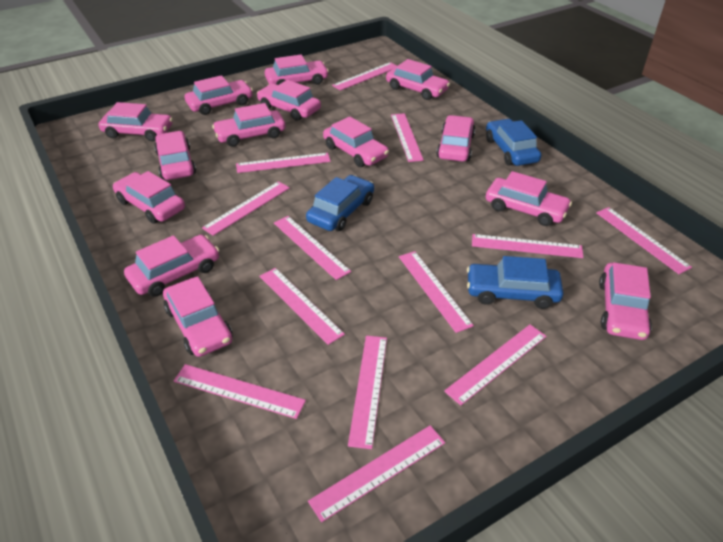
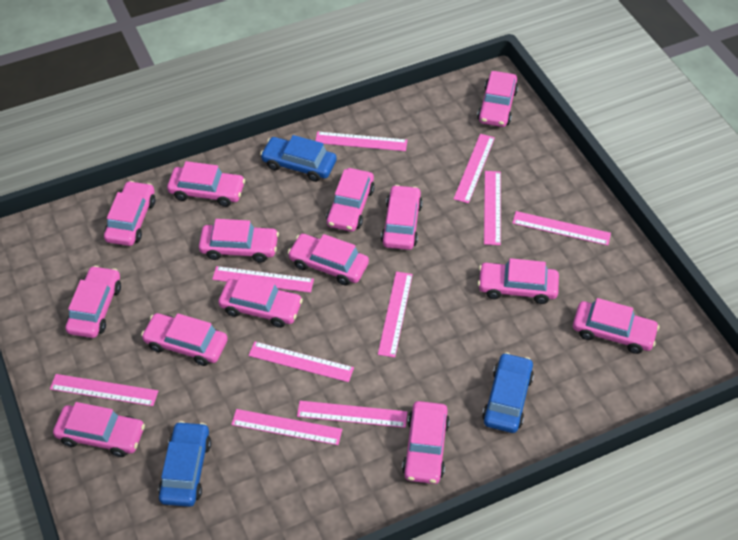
pink ruler: 13 -> 10

